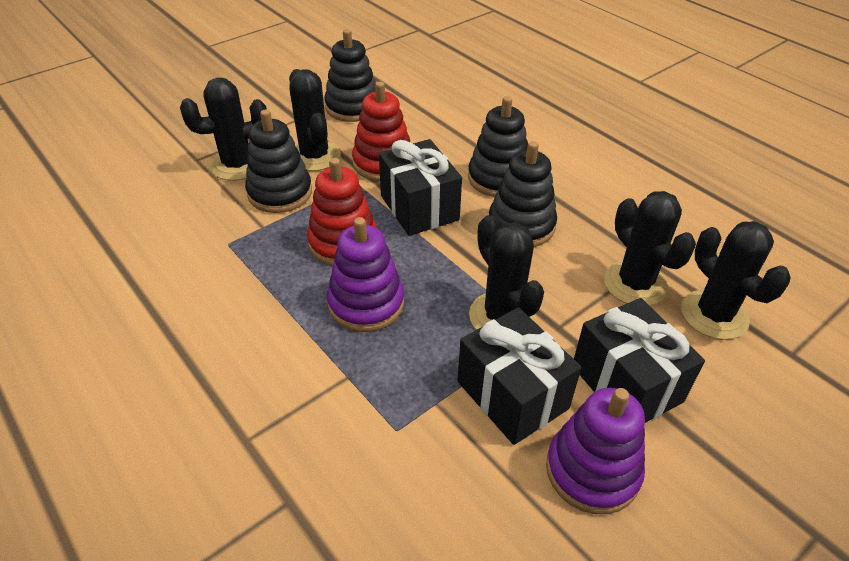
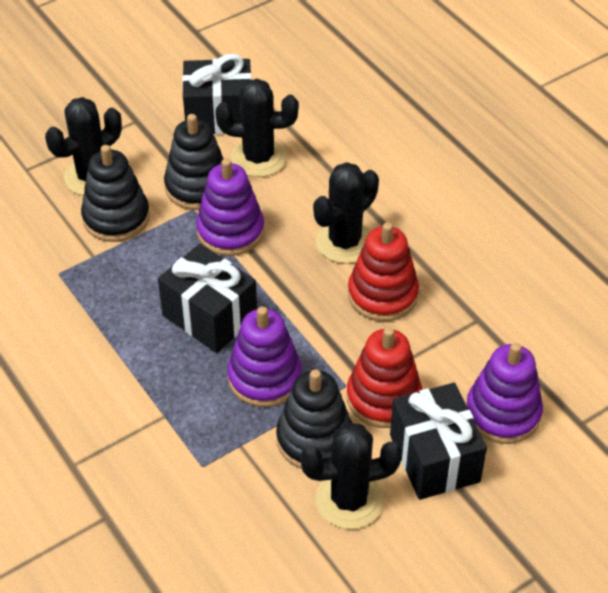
black cactus: 5 -> 4
black stacking toy: 4 -> 3
purple stacking toy: 2 -> 3

